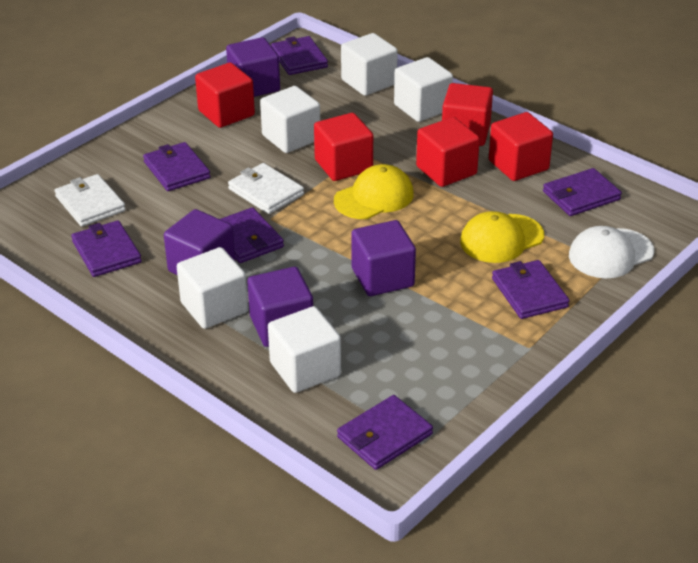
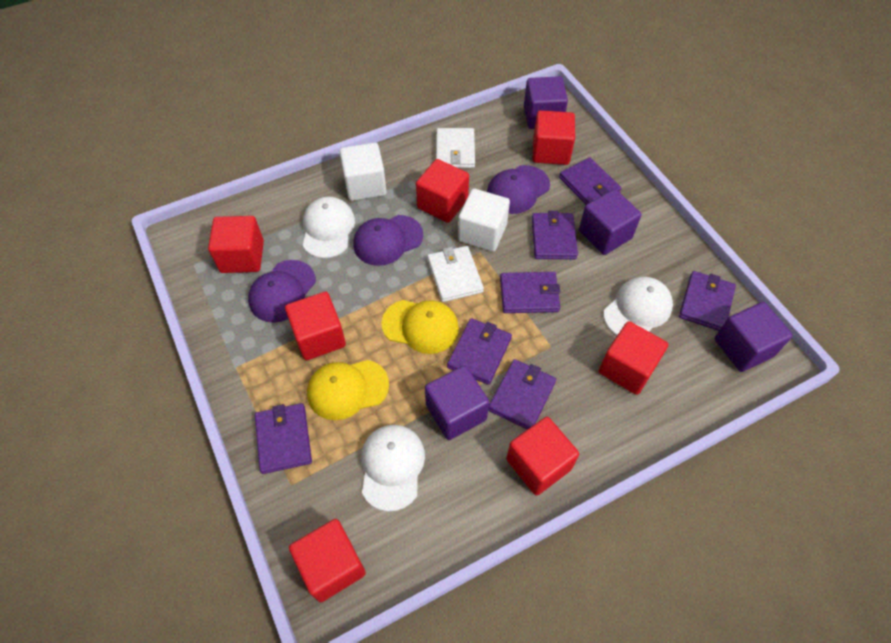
purple cap: 0 -> 3
red cube: 5 -> 7
white cap: 1 -> 3
white cube: 5 -> 2

